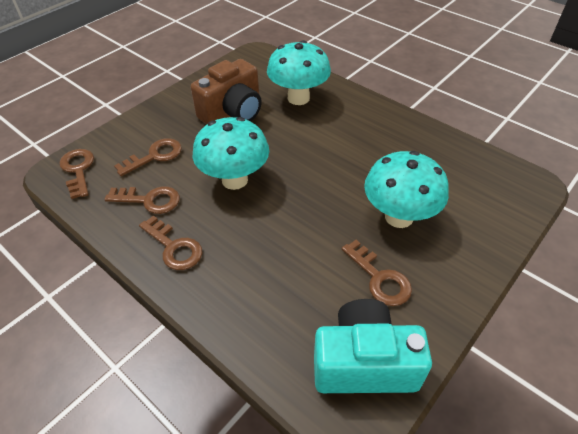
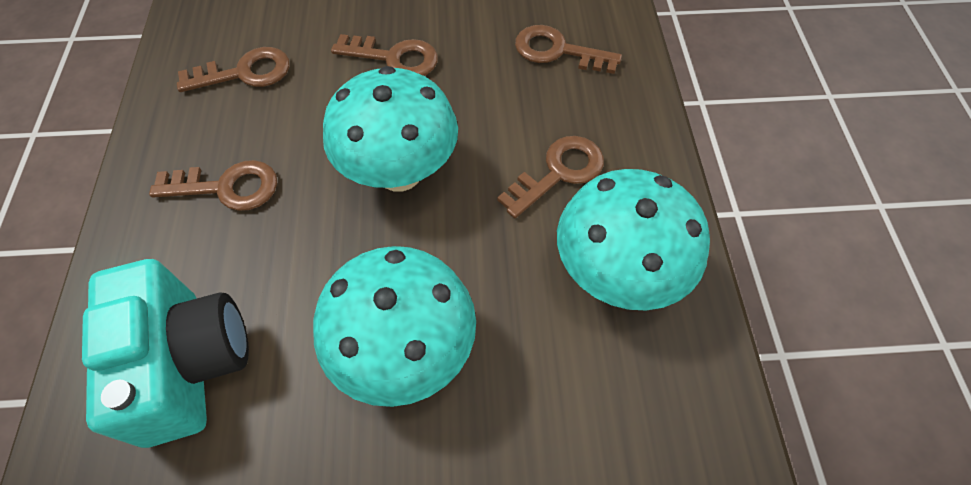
brown camera: 1 -> 0

